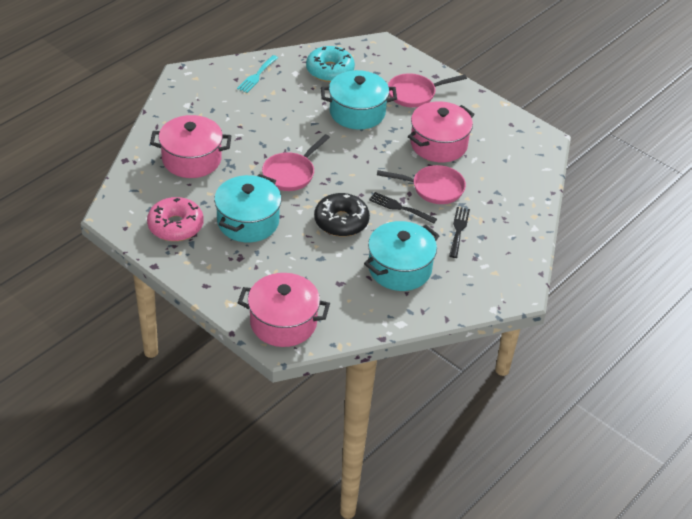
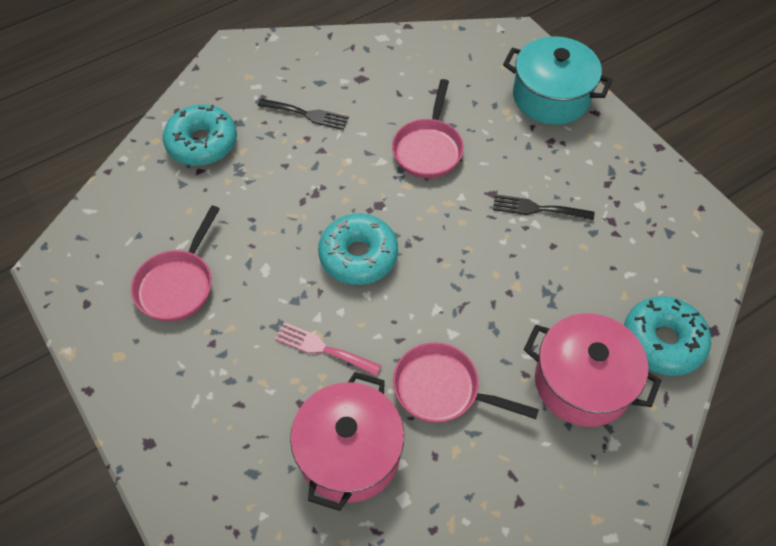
black donut: 1 -> 0
pink donut: 1 -> 0
pink fork: 0 -> 1
pink pot: 3 -> 2
turquoise donut: 1 -> 3
turquoise fork: 1 -> 0
turquoise pot: 3 -> 1

